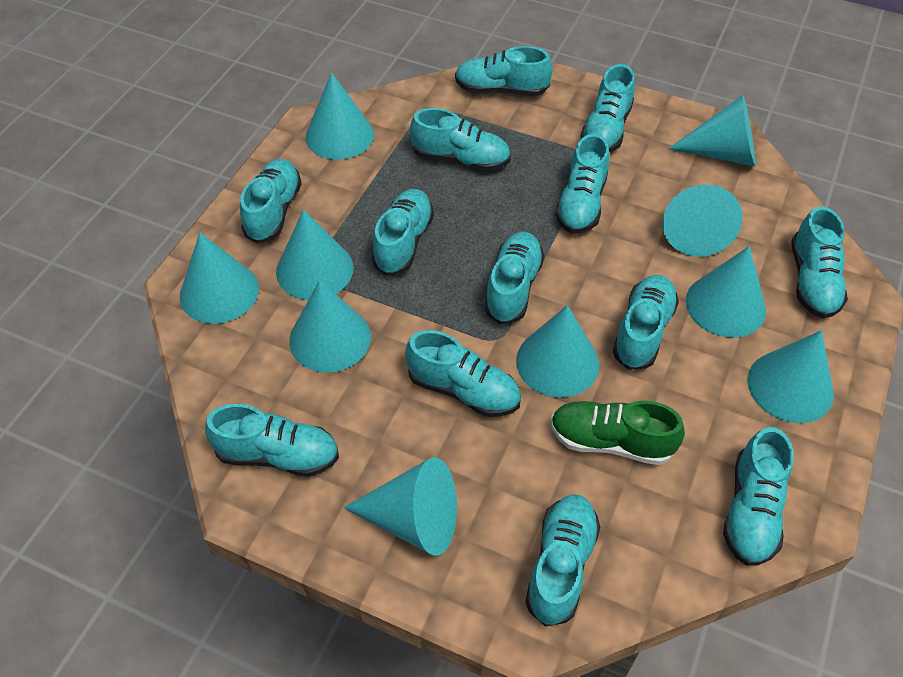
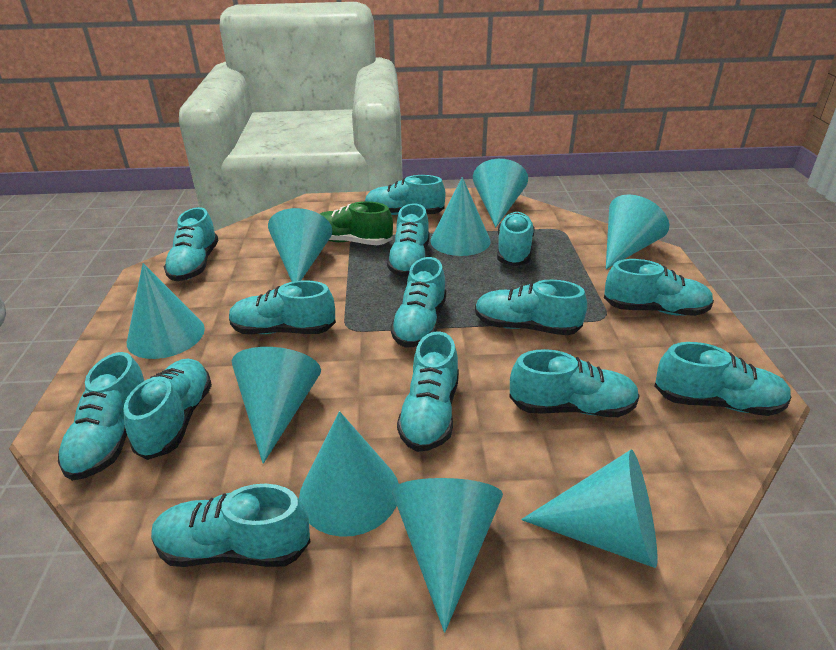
turquoise cone: 10 -> 9
turquoise shoe: 13 -> 14

